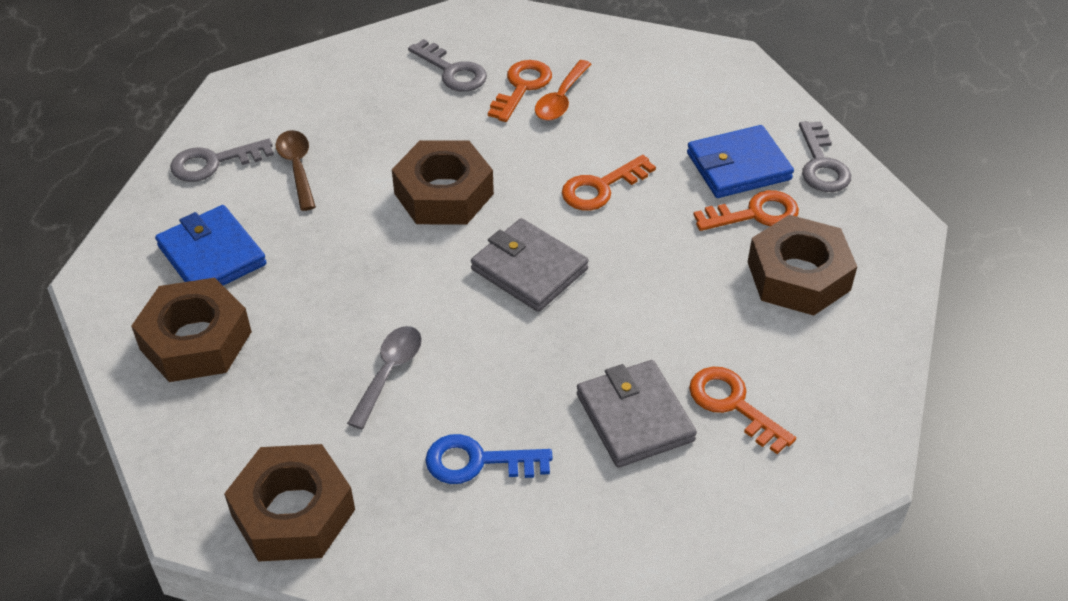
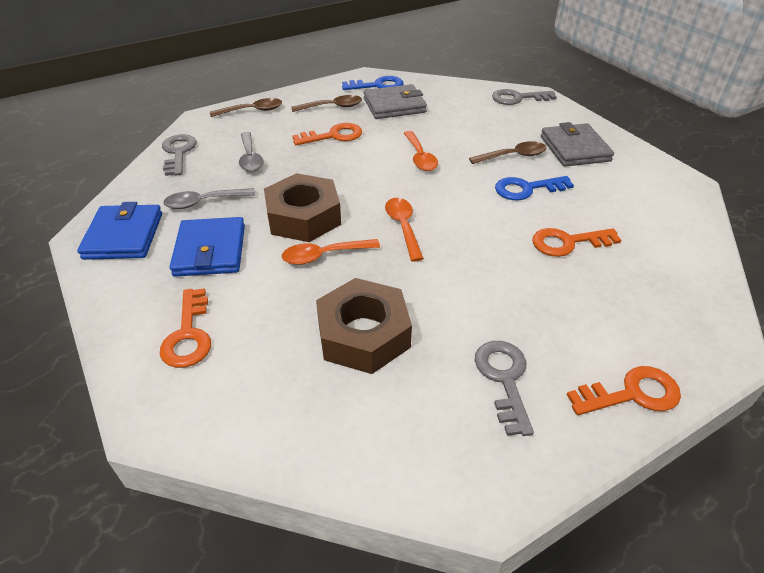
blue key: 1 -> 2
brown nut: 4 -> 2
brown spoon: 1 -> 3
grey spoon: 1 -> 2
orange spoon: 1 -> 3

